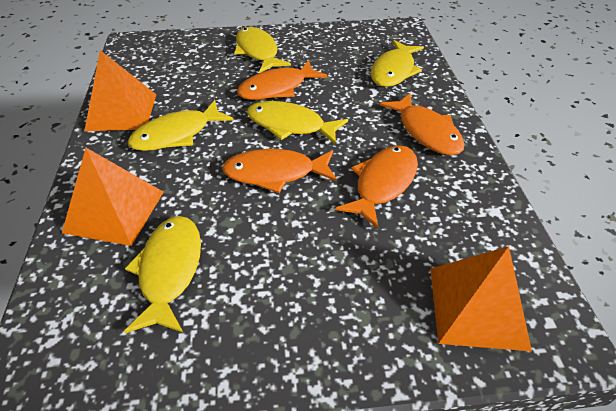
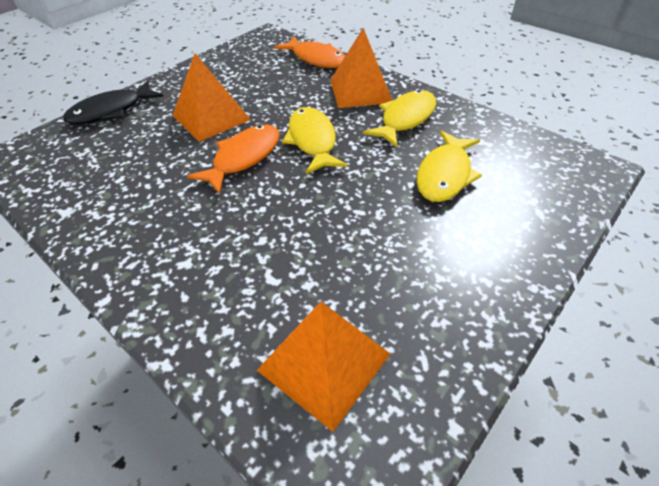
black fish: 0 -> 1
orange fish: 4 -> 2
yellow fish: 5 -> 3

